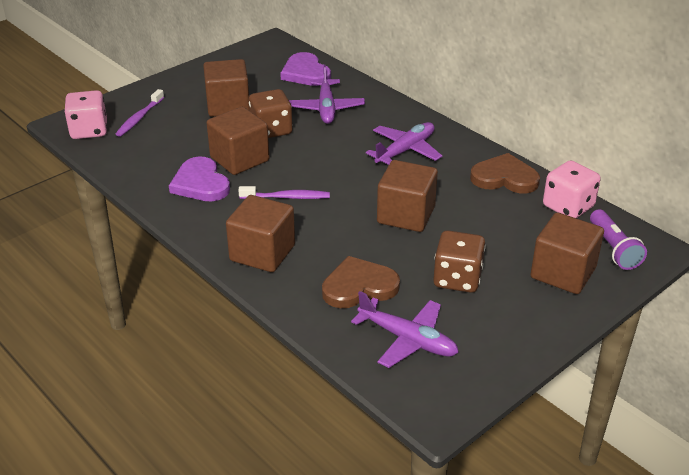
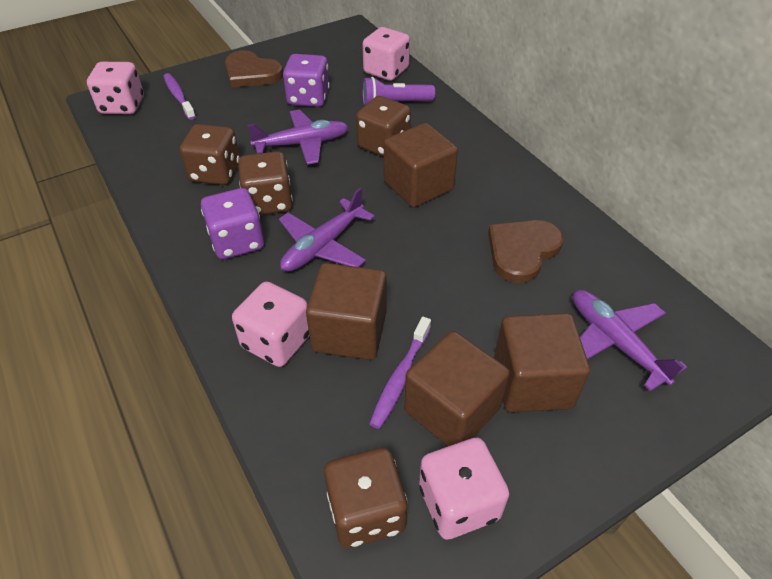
brown cube: 5 -> 4
brown dice: 2 -> 4
pink dice: 2 -> 4
purple dice: 0 -> 2
purple heart: 2 -> 0

